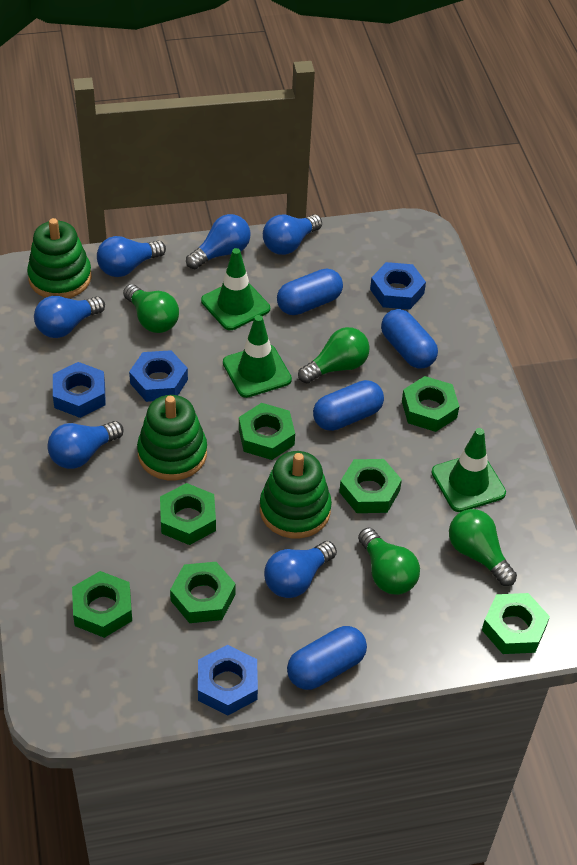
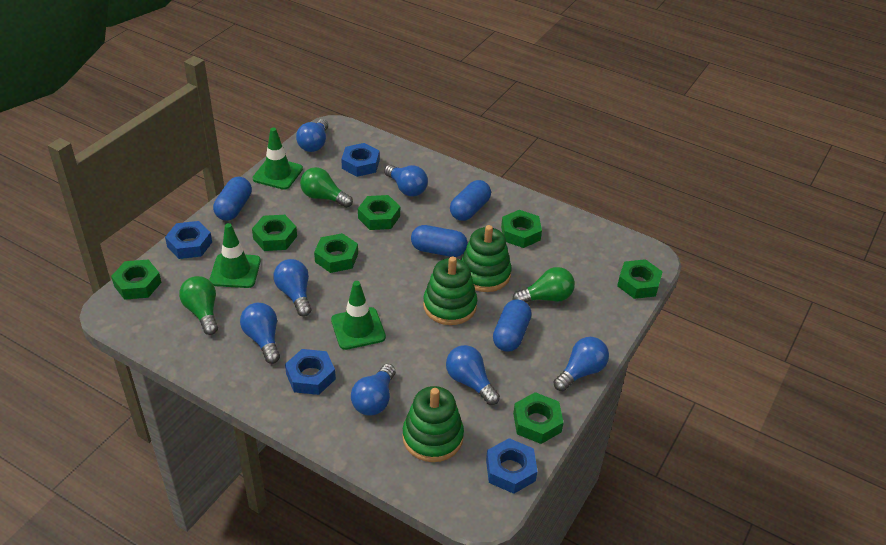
blue light bulb: 6 -> 7
green light bulb: 4 -> 3

